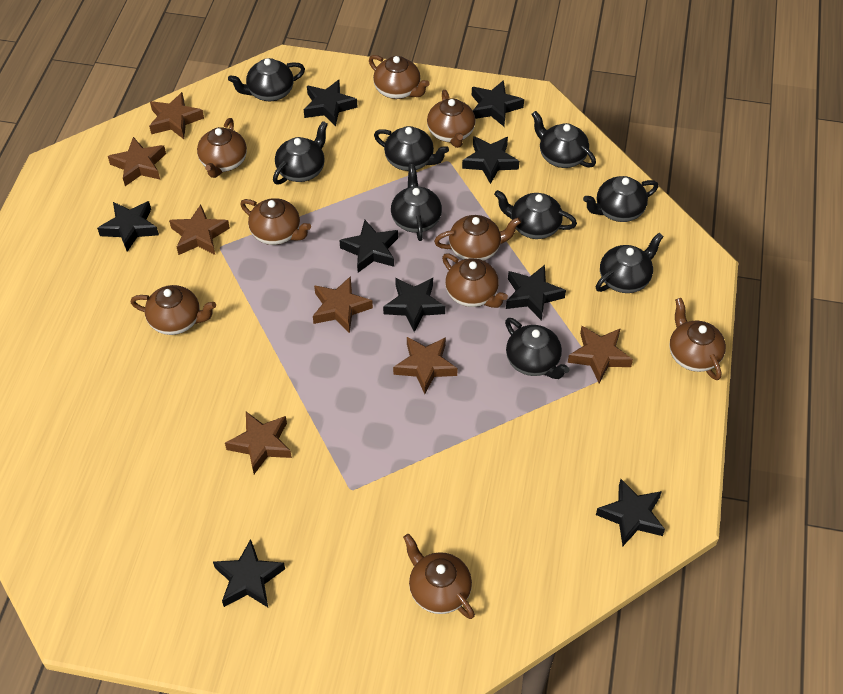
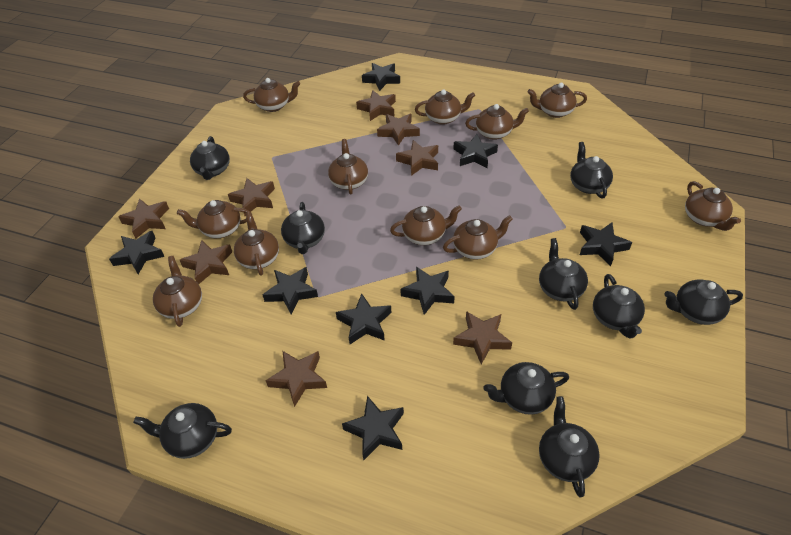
black star: 9 -> 8
brown star: 7 -> 8
brown teapot: 9 -> 11

